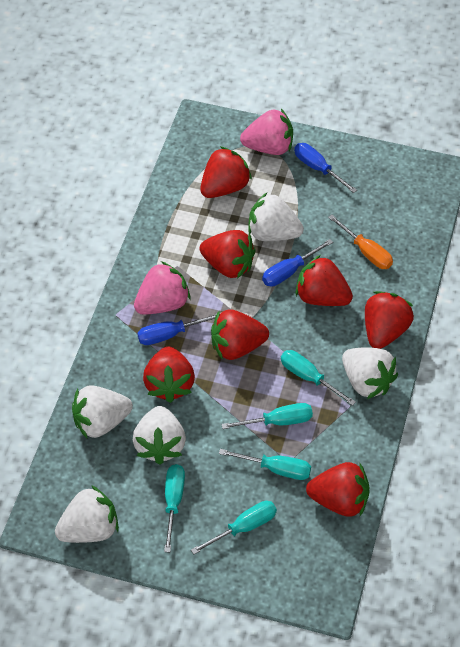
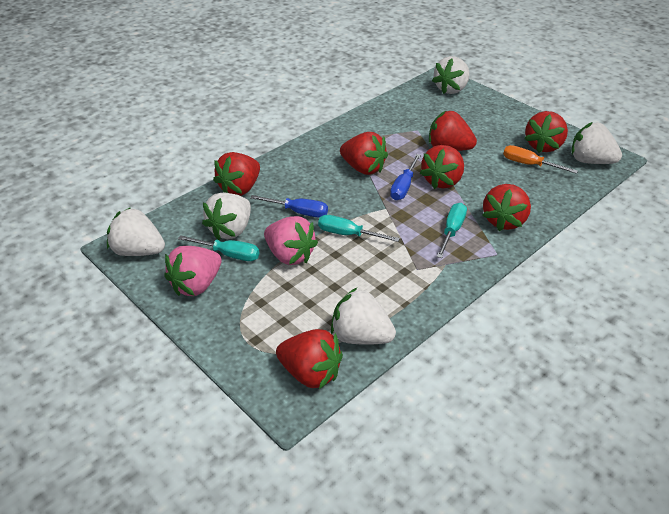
blue screwdriver: 3 -> 2
turquoise screwdriver: 5 -> 3

